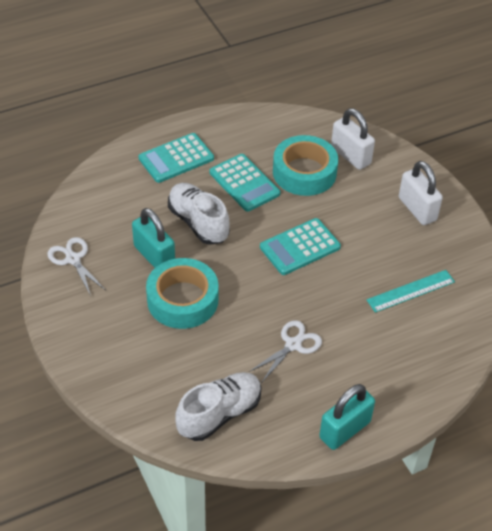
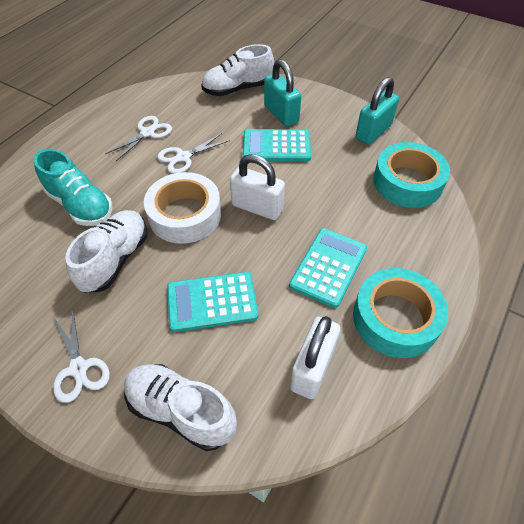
turquoise ruler: 1 -> 0
turquoise shoe: 0 -> 1
white scissors: 2 -> 3
white shoe: 2 -> 3
white tape: 0 -> 1

